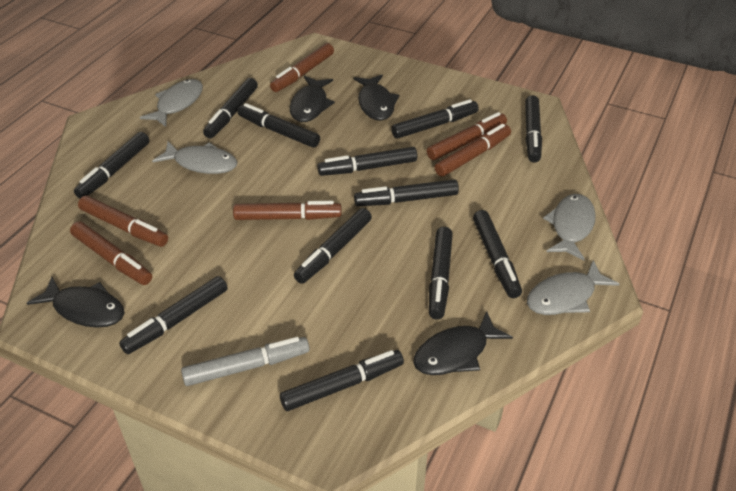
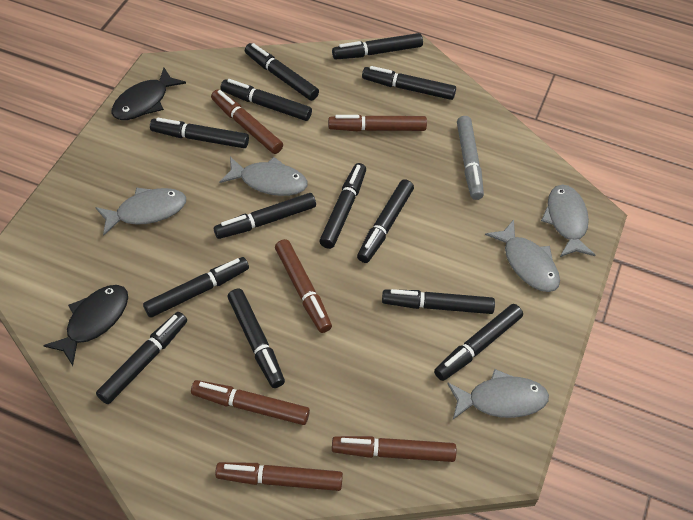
black fish: 4 -> 2
black marker: 12 -> 13
grey fish: 4 -> 5

